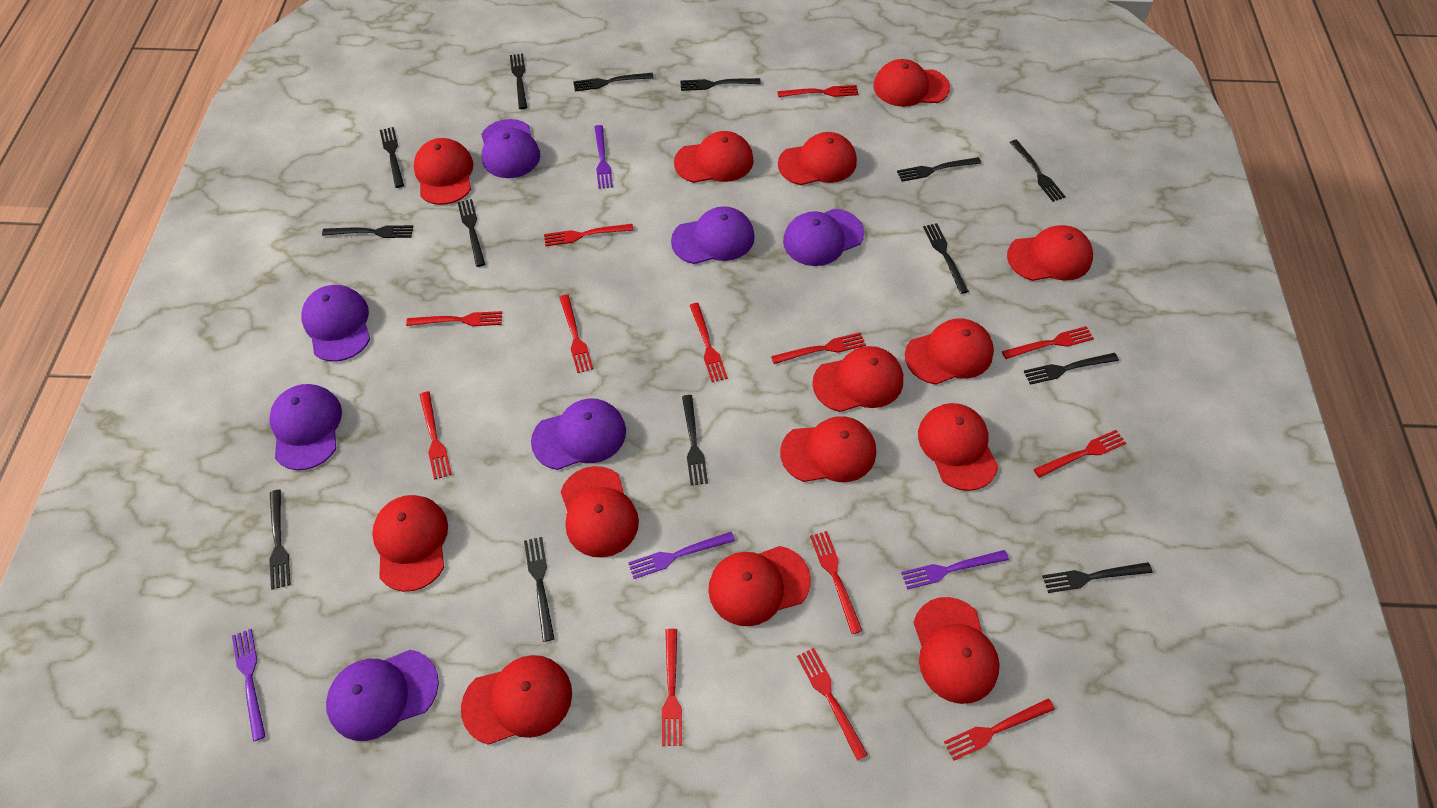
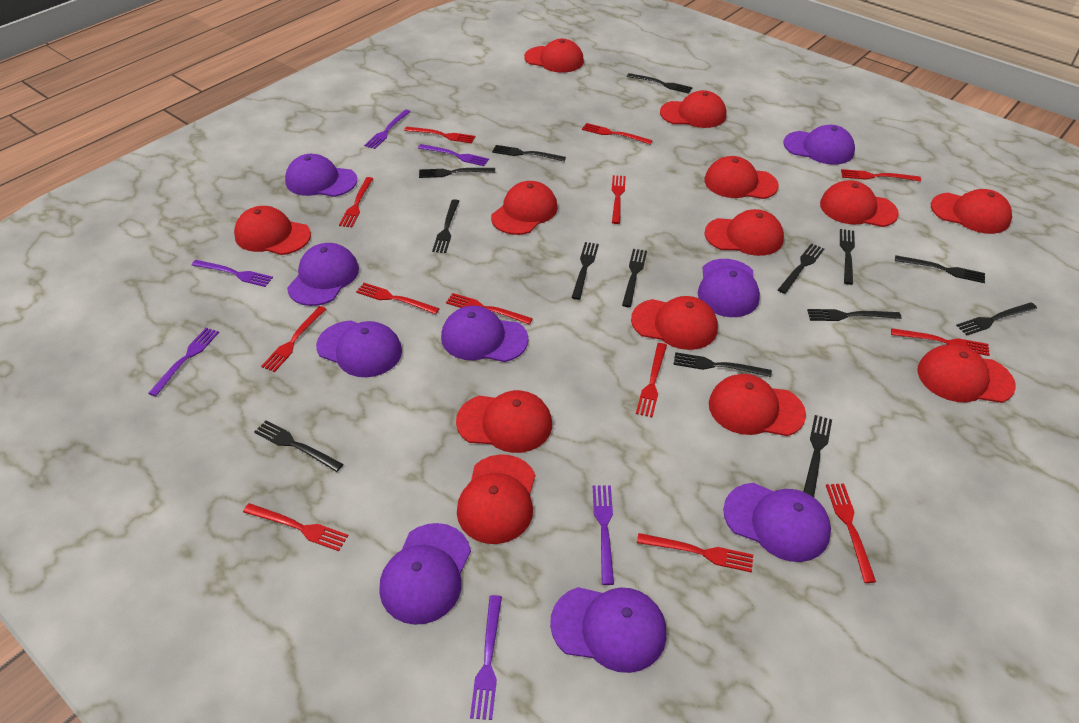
purple cap: 7 -> 9
purple fork: 4 -> 6
red cap: 14 -> 13

